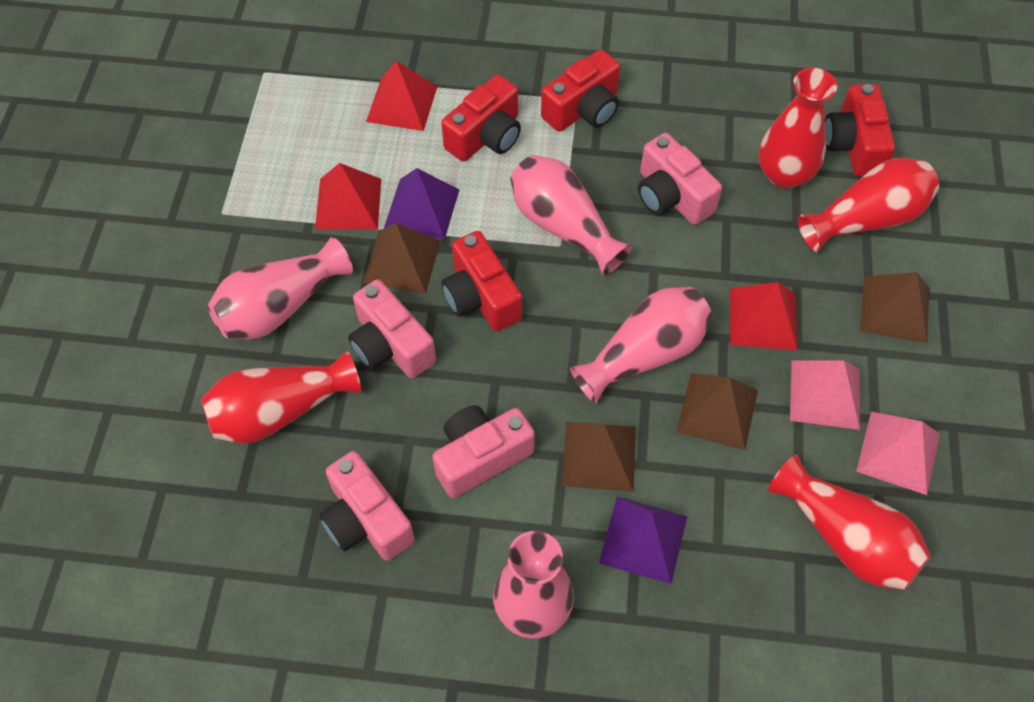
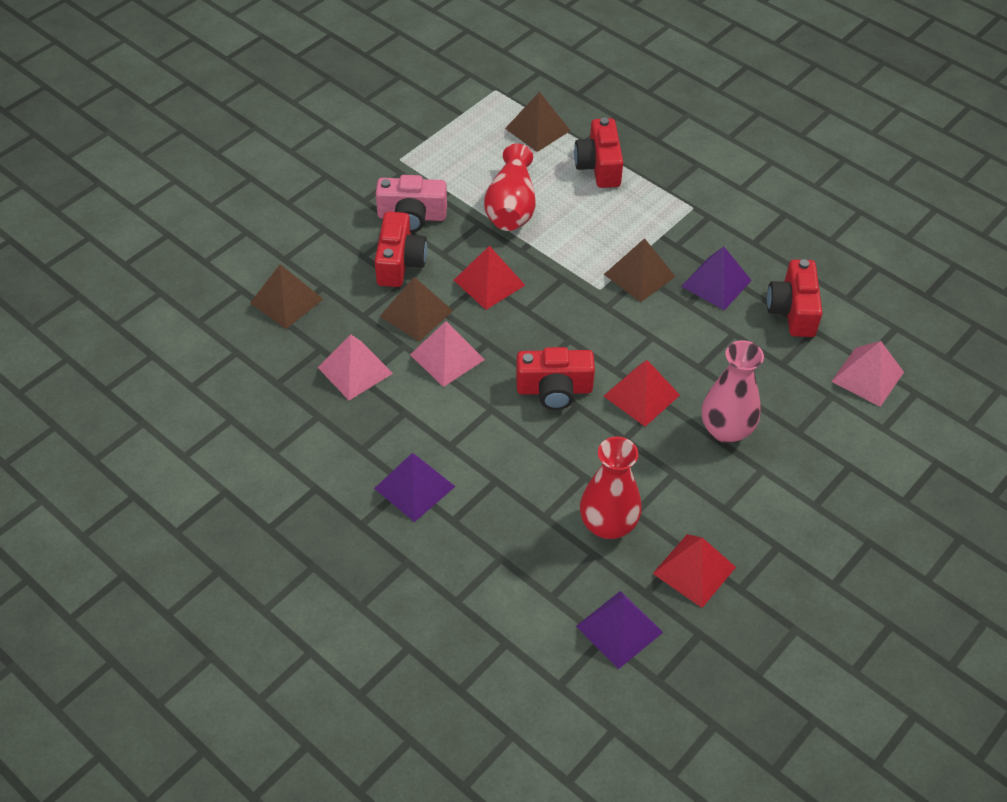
pink camera: 4 -> 1
pink pyramid: 2 -> 3
pink vase: 4 -> 1
purple pyramid: 2 -> 3
red vase: 4 -> 2

